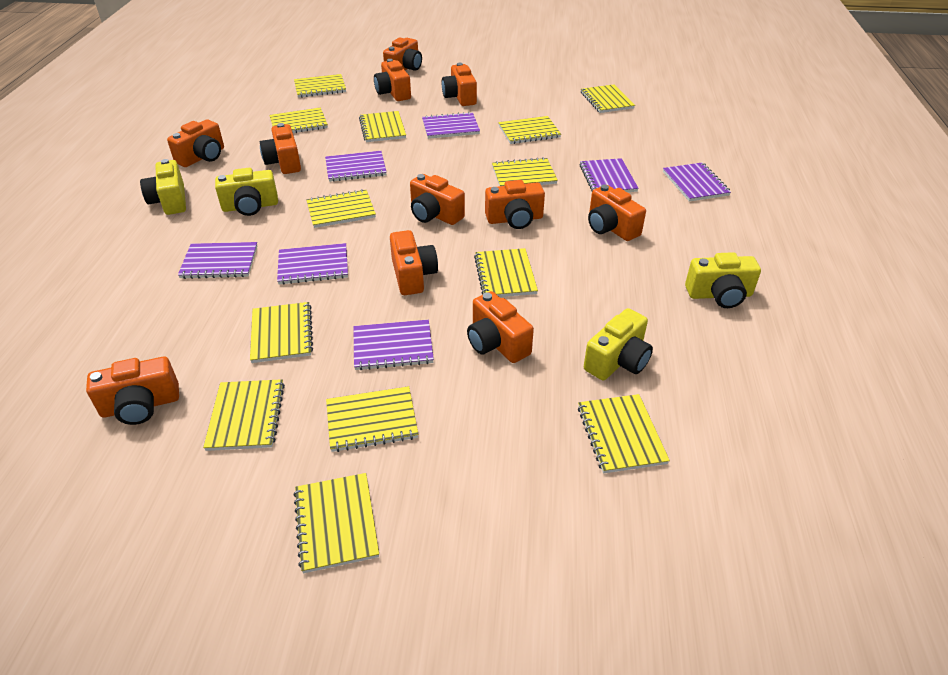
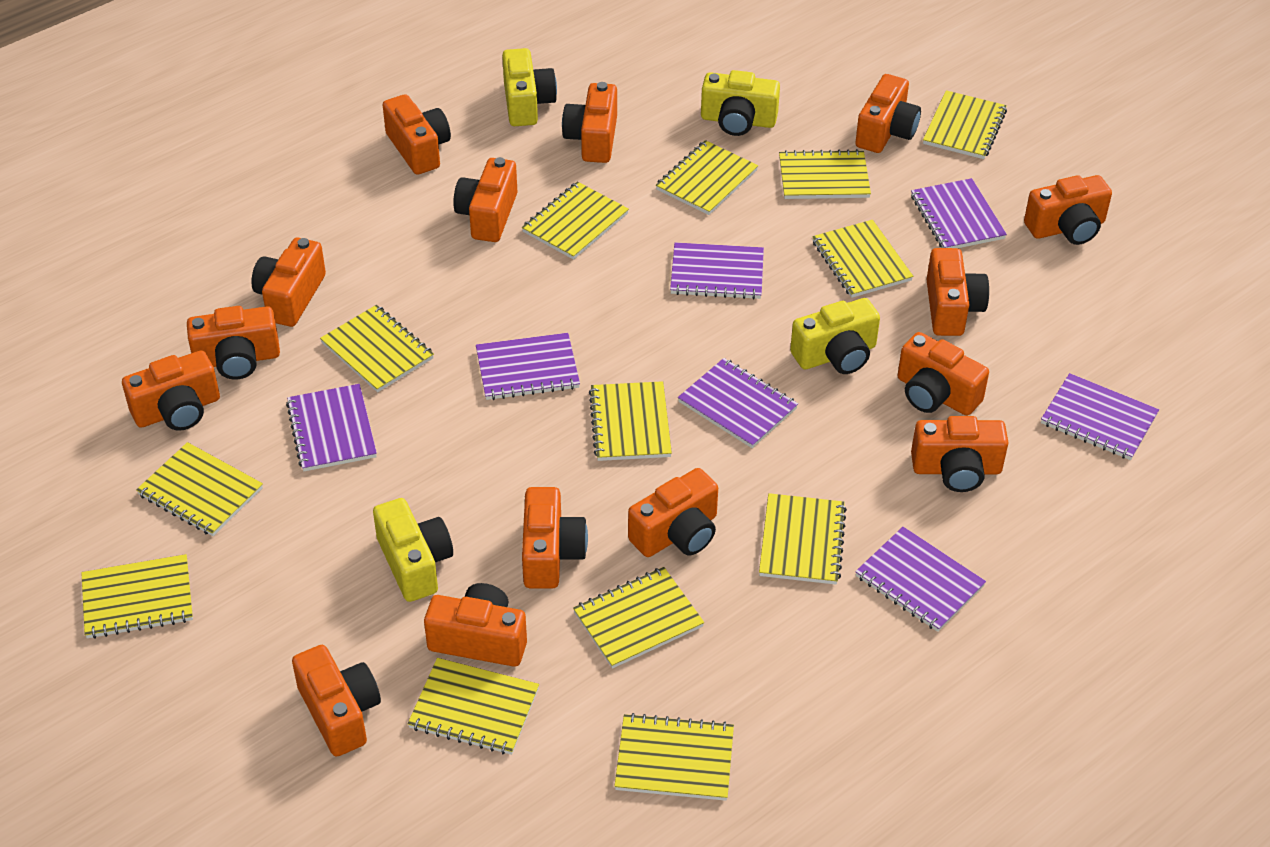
orange camera: 11 -> 15

